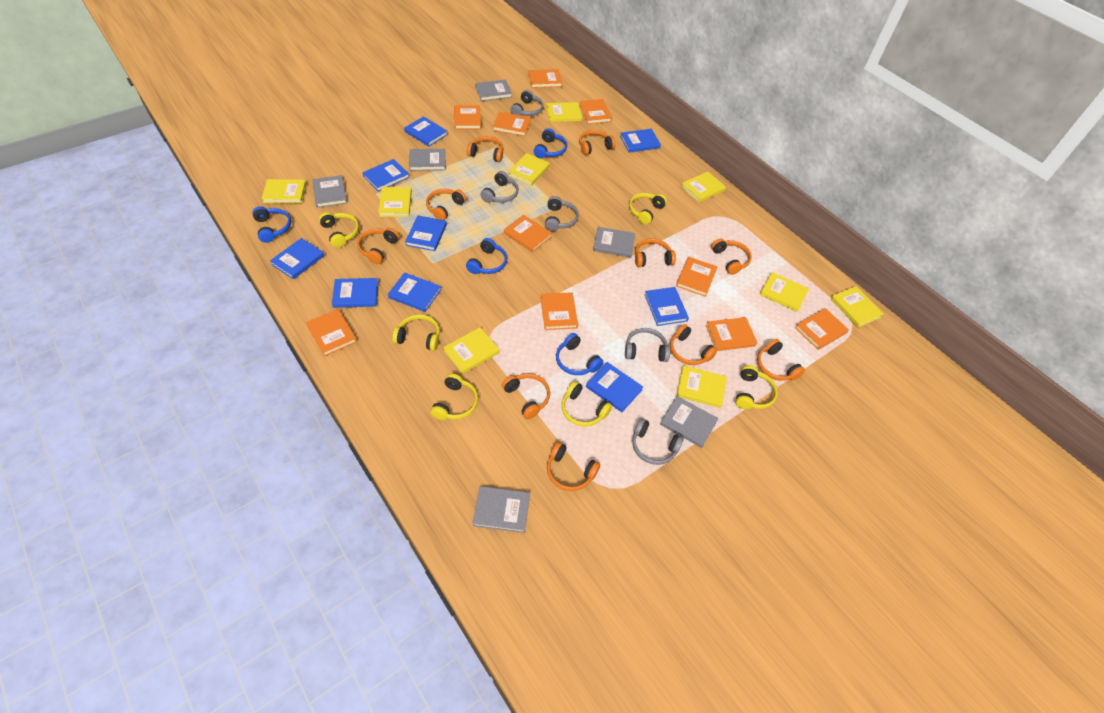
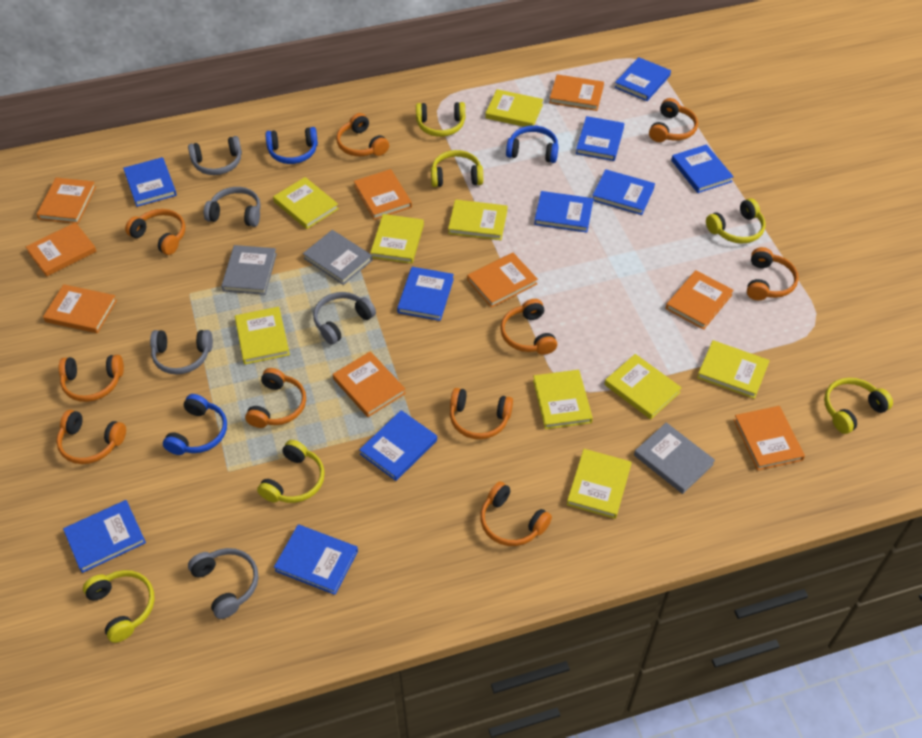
blue book: 9 -> 10
blue headphones: 4 -> 3
grey book: 6 -> 3
orange book: 10 -> 9

